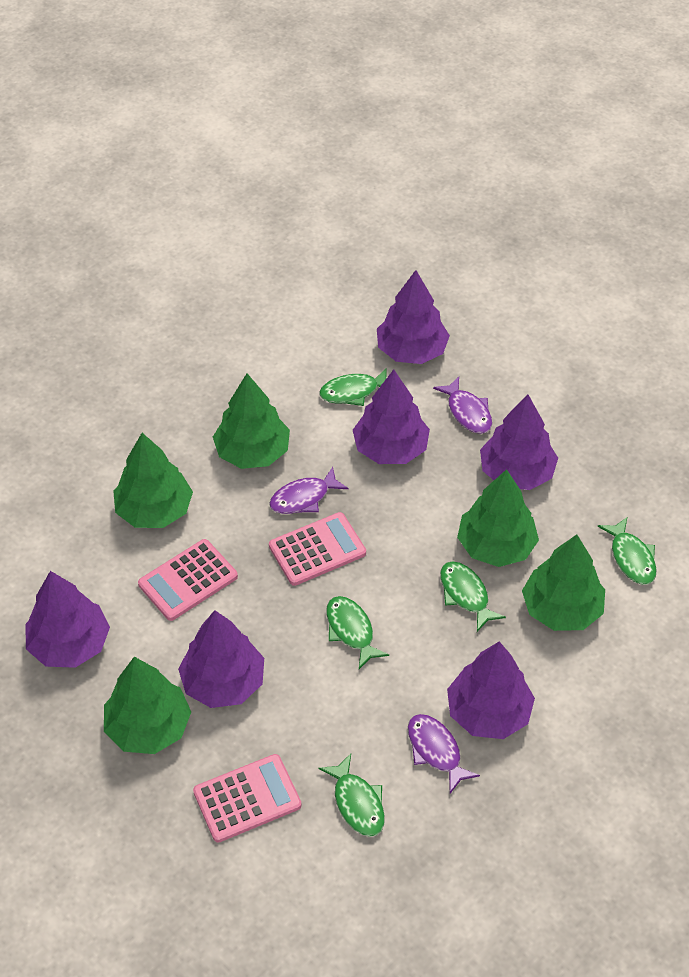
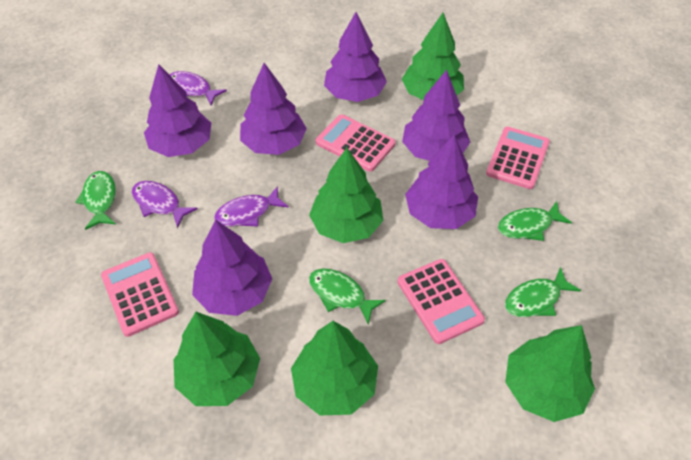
green fish: 5 -> 4
pink calculator: 3 -> 4

